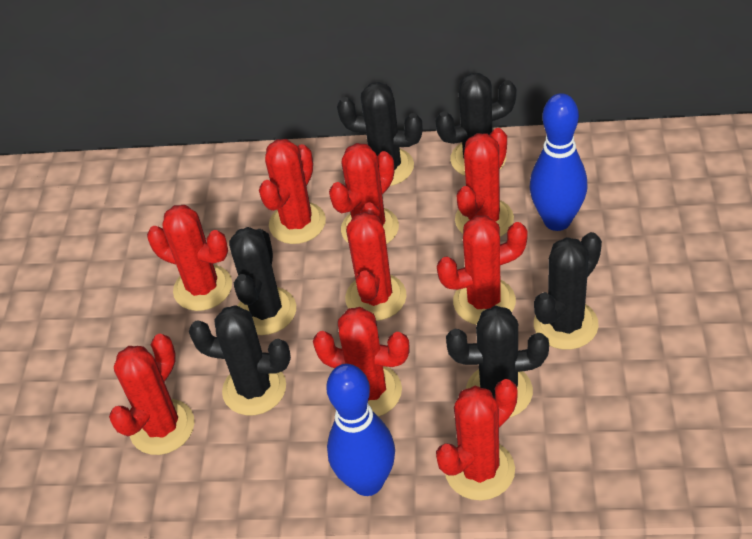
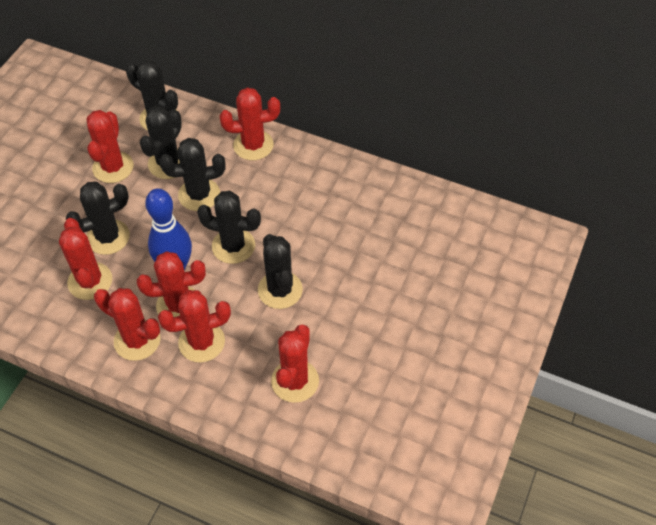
blue bowling pin: 2 -> 1
red cactus: 9 -> 7

